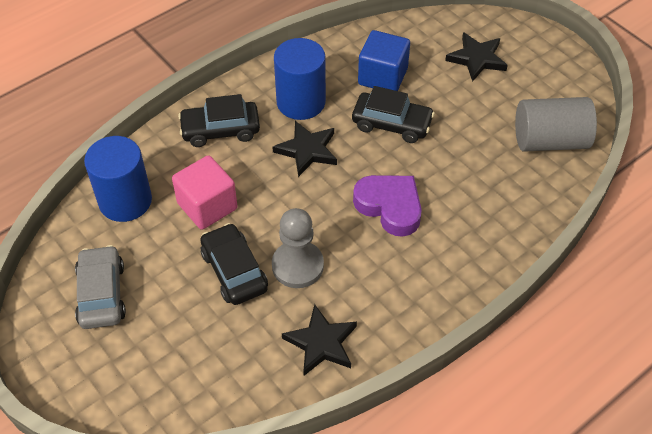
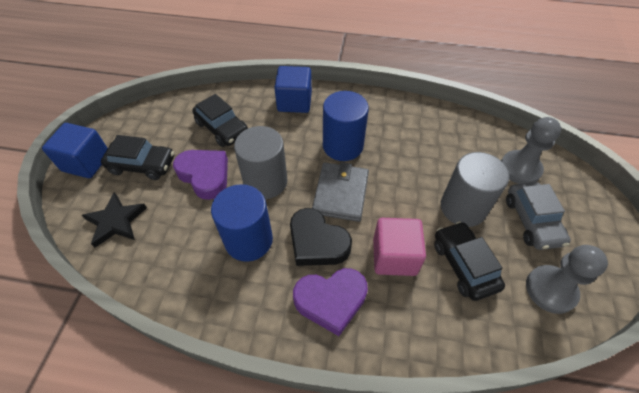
black heart: 0 -> 1
black star: 3 -> 1
blue cube: 1 -> 2
grey cylinder: 1 -> 2
grey pawn: 1 -> 2
grey wallet: 0 -> 1
purple heart: 1 -> 2

